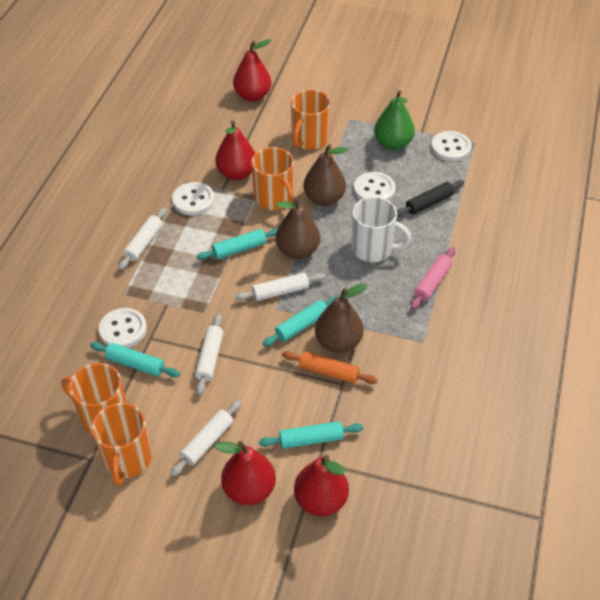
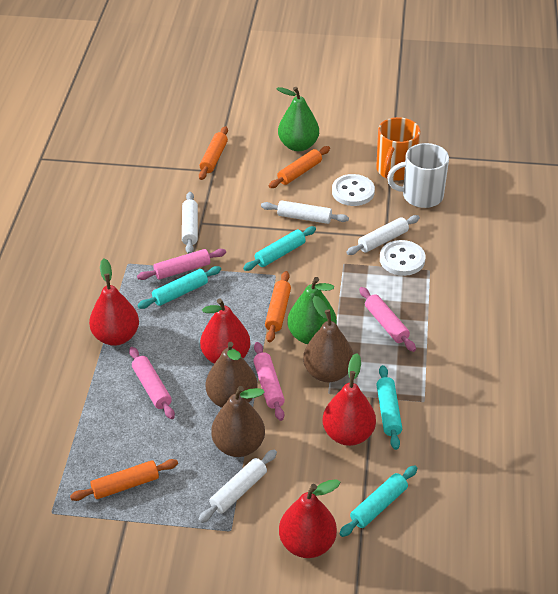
black rolling pin: 1 -> 0
green pear: 1 -> 2
orange mug: 4 -> 1
orange rolling pin: 1 -> 4
pink rolling pin: 1 -> 4
white button: 4 -> 2

